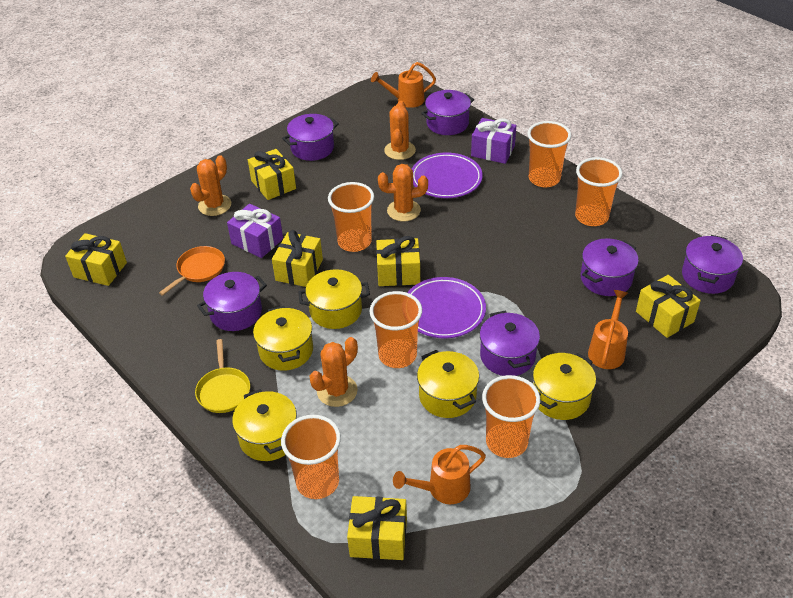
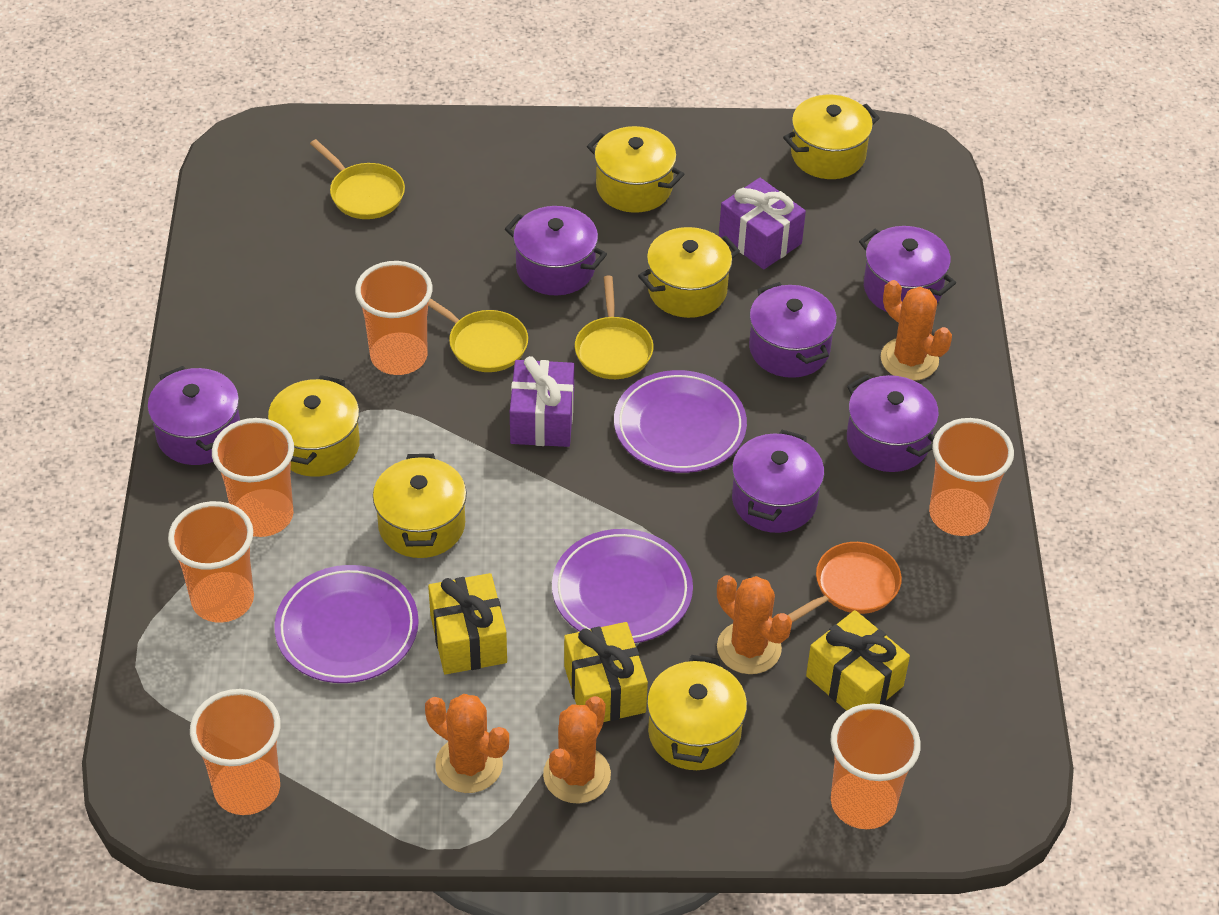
orange watering can: 3 -> 0
purple plate: 2 -> 3
yellow gift: 6 -> 3
yellow pan: 1 -> 3
yellow pot: 5 -> 6

